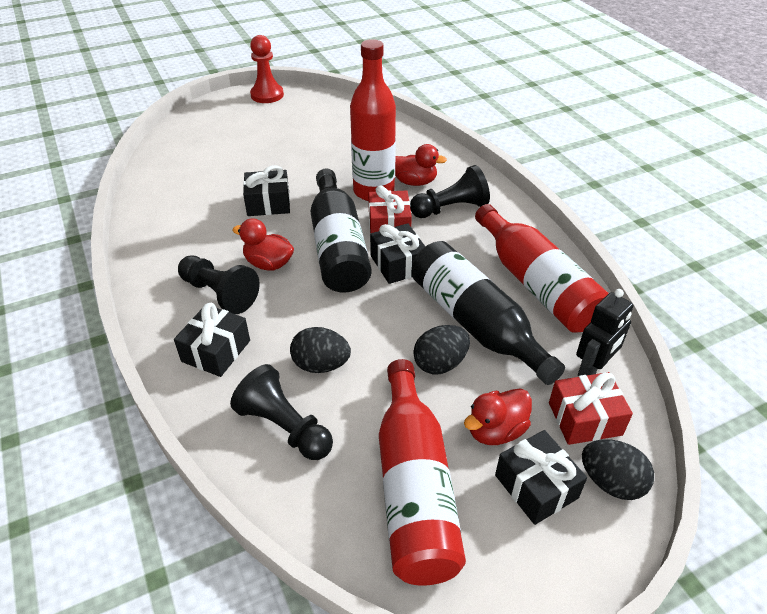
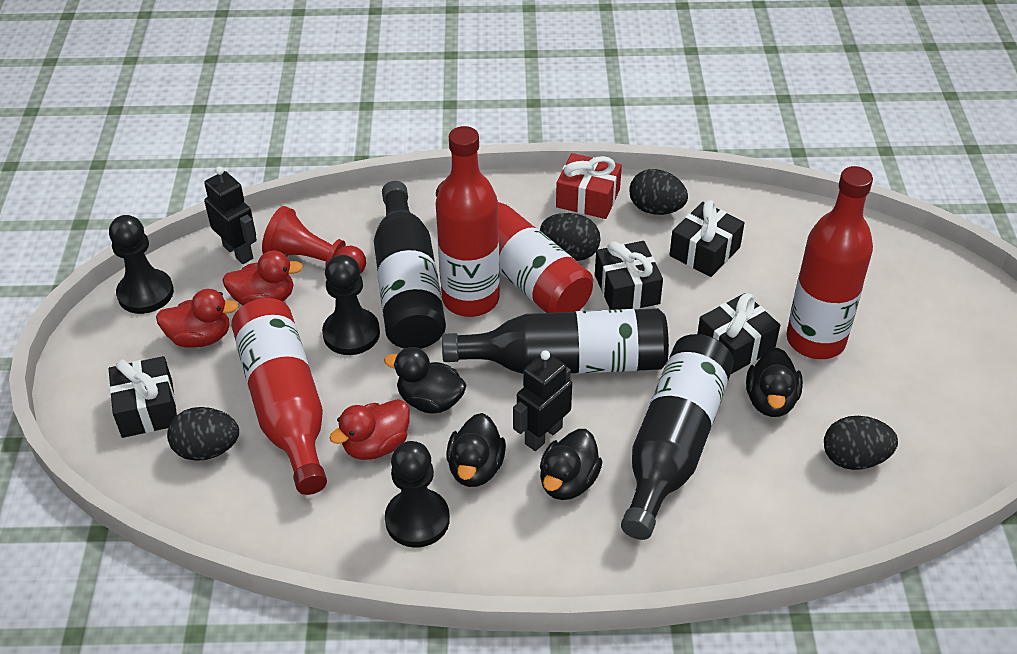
black bottle: 2 -> 3
black duck: 0 -> 4
black egg: 3 -> 4
black robot: 1 -> 2
red bottle: 3 -> 4
red gift: 2 -> 1

